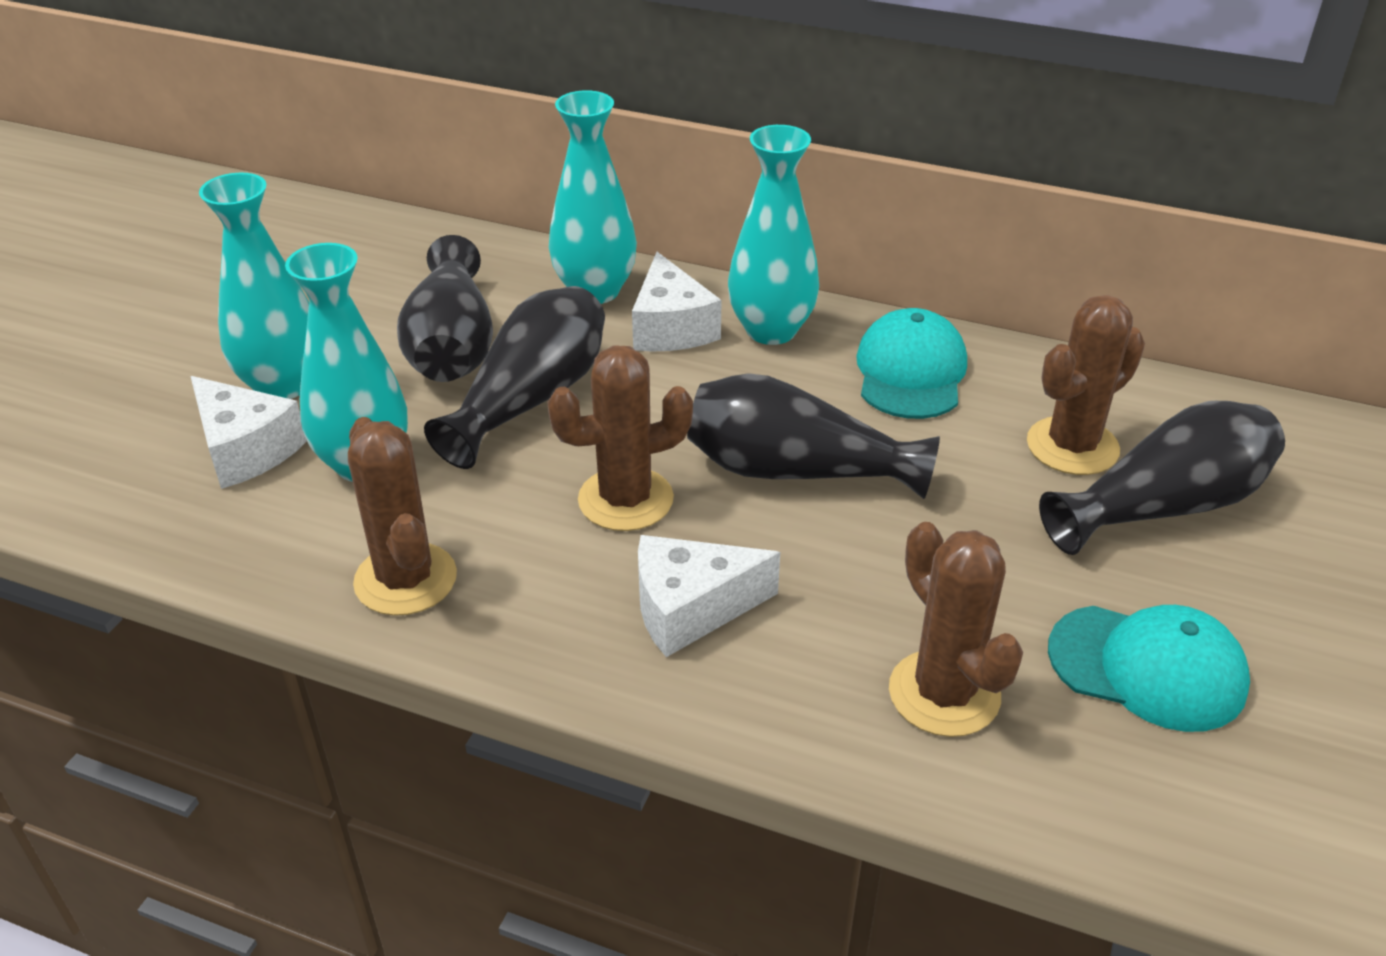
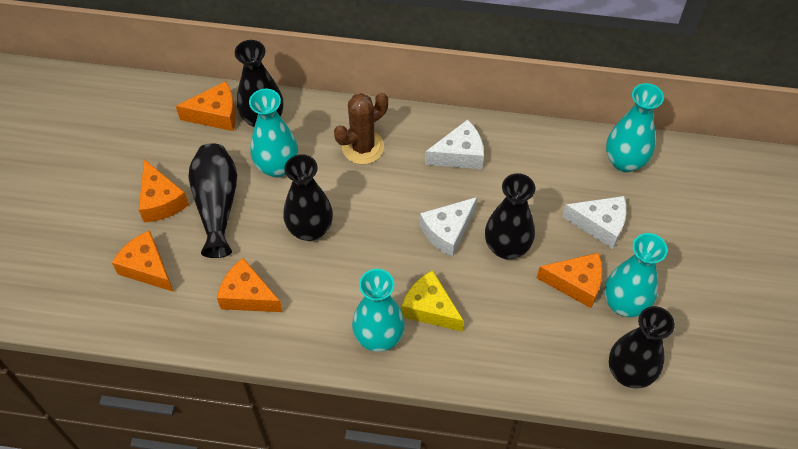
black vase: 4 -> 5
brown cactus: 4 -> 1
orange cheese: 0 -> 5
turquoise cap: 2 -> 0
yellow cheese: 0 -> 1

